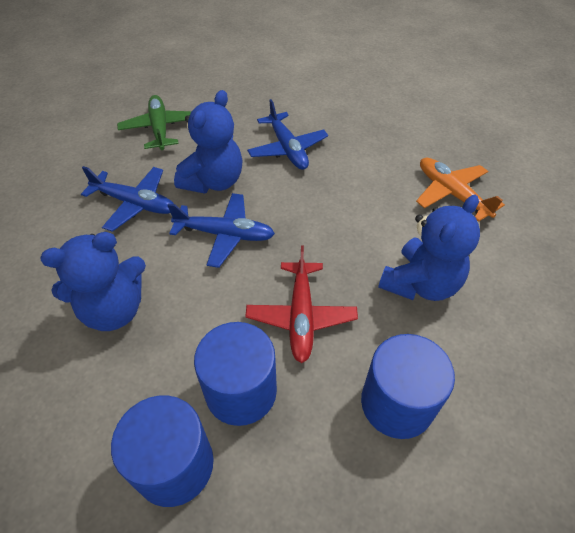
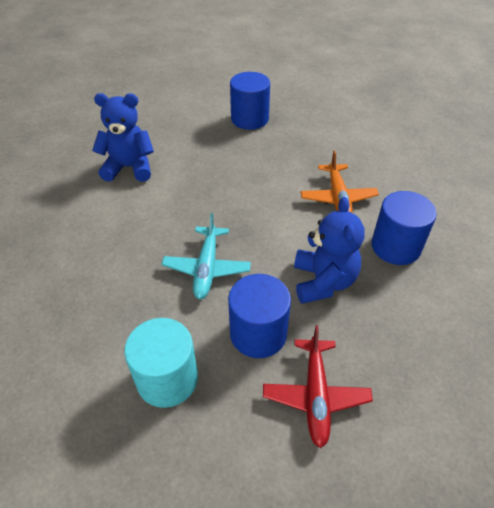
blue plane: 3 -> 0
blue teddy bear: 3 -> 2
green plane: 1 -> 0
turquoise cylinder: 0 -> 1
turquoise plane: 0 -> 1

